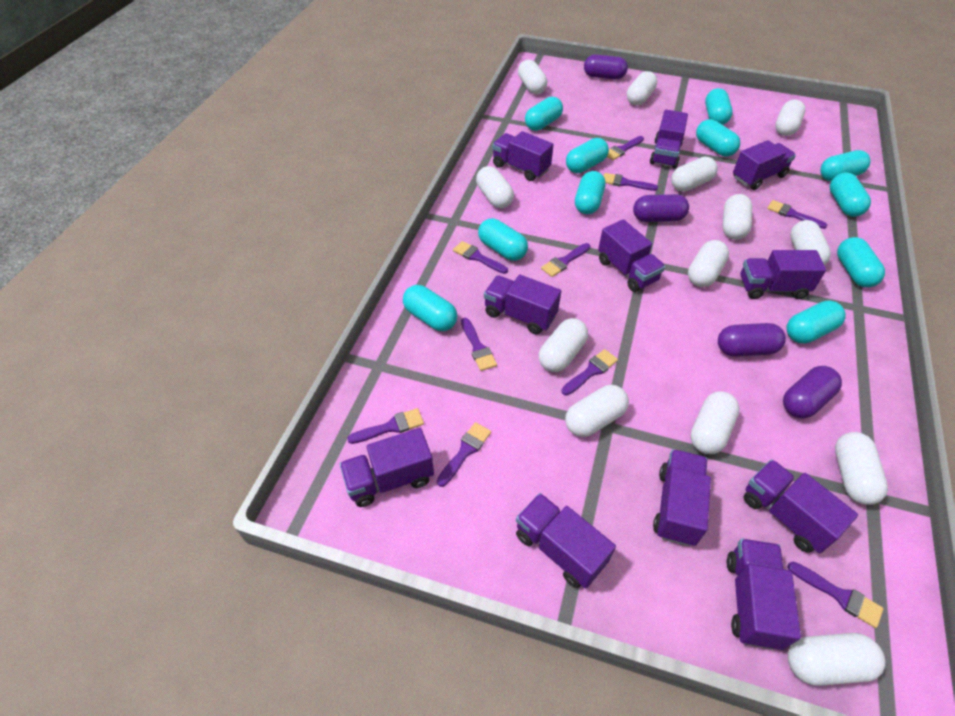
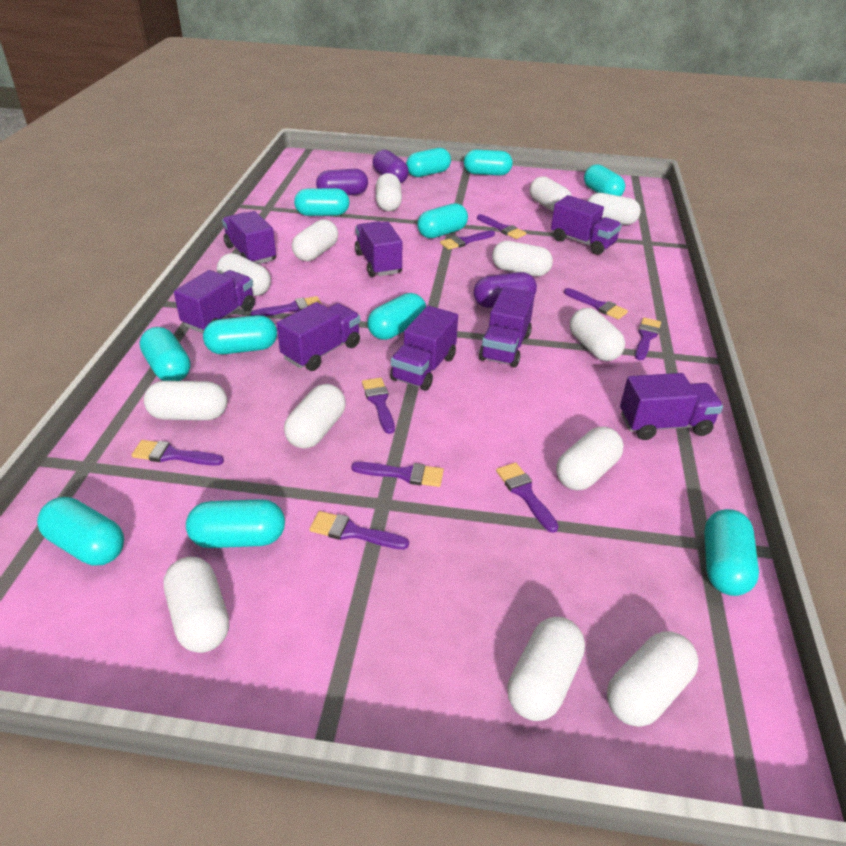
purple capsule: 4 -> 3
purple truck: 11 -> 8

